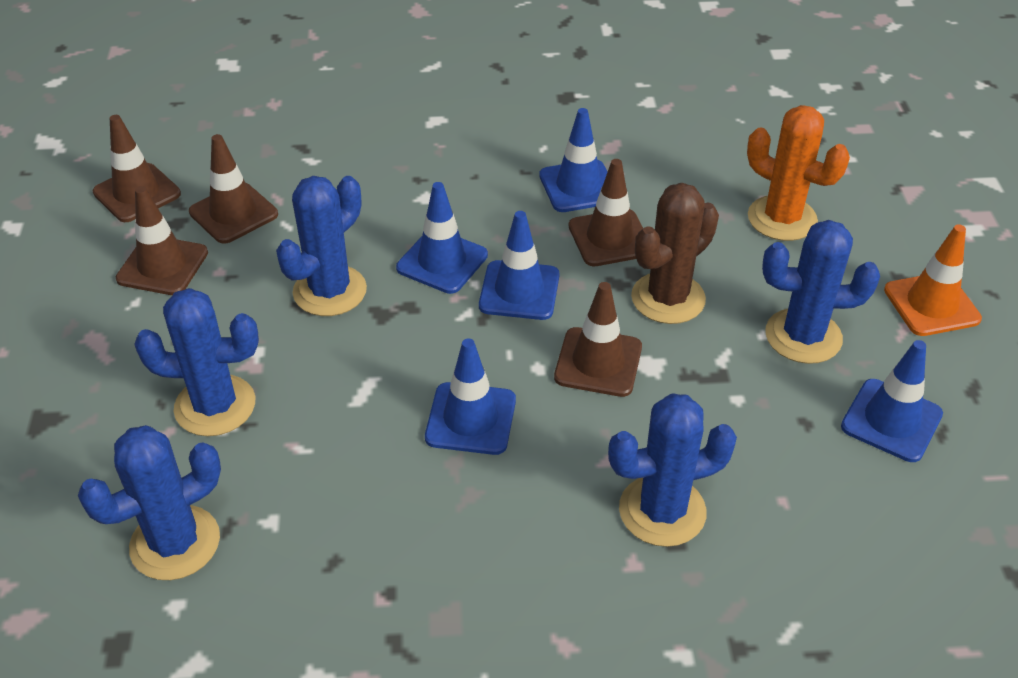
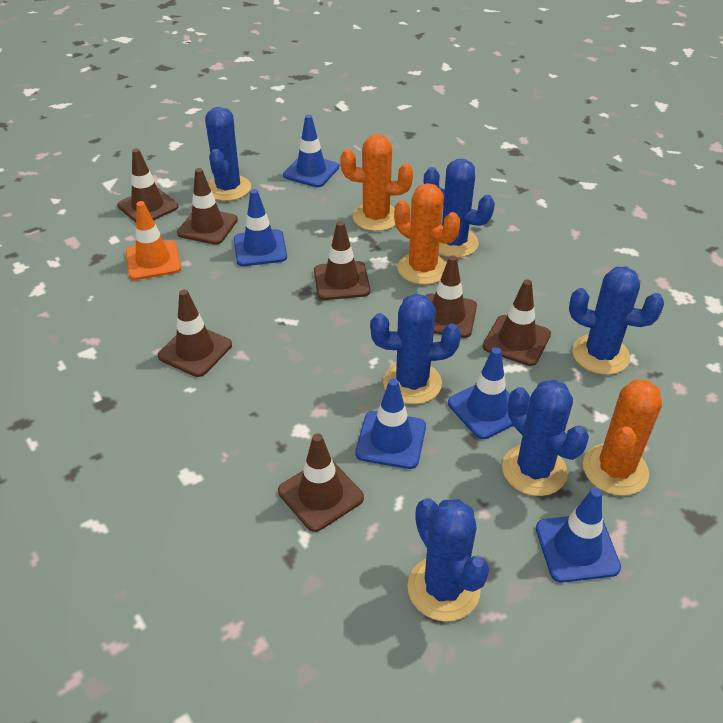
blue cactus: 5 -> 6
brown cactus: 1 -> 0
brown traffic cone: 5 -> 7
orange cactus: 1 -> 3

